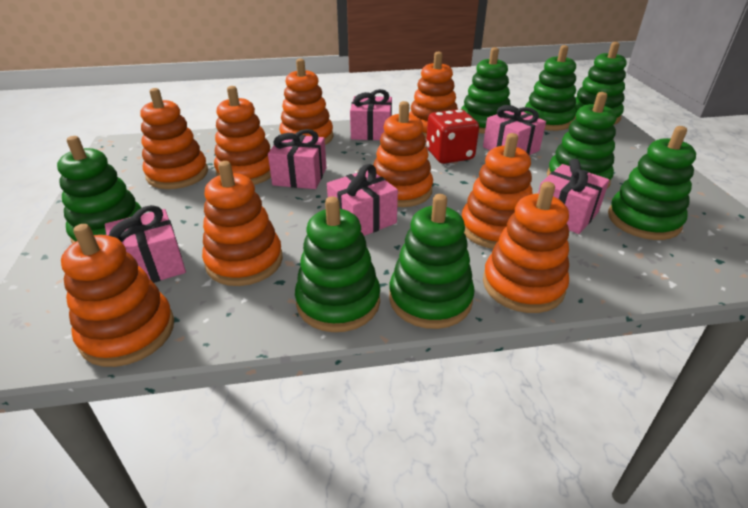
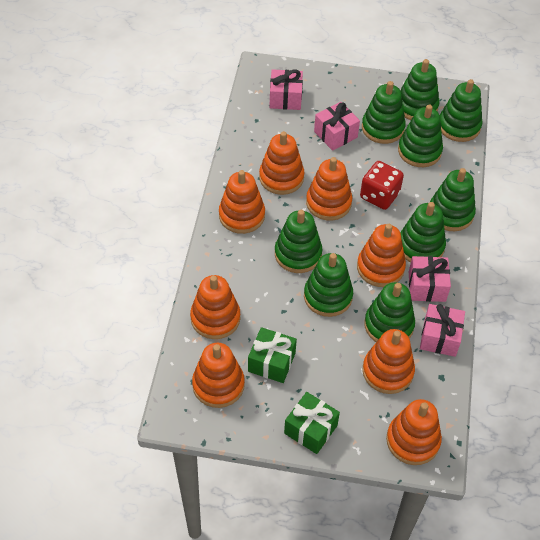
green gift: 0 -> 2
green stacking toy: 8 -> 9
orange stacking toy: 9 -> 8
pink gift: 6 -> 4

